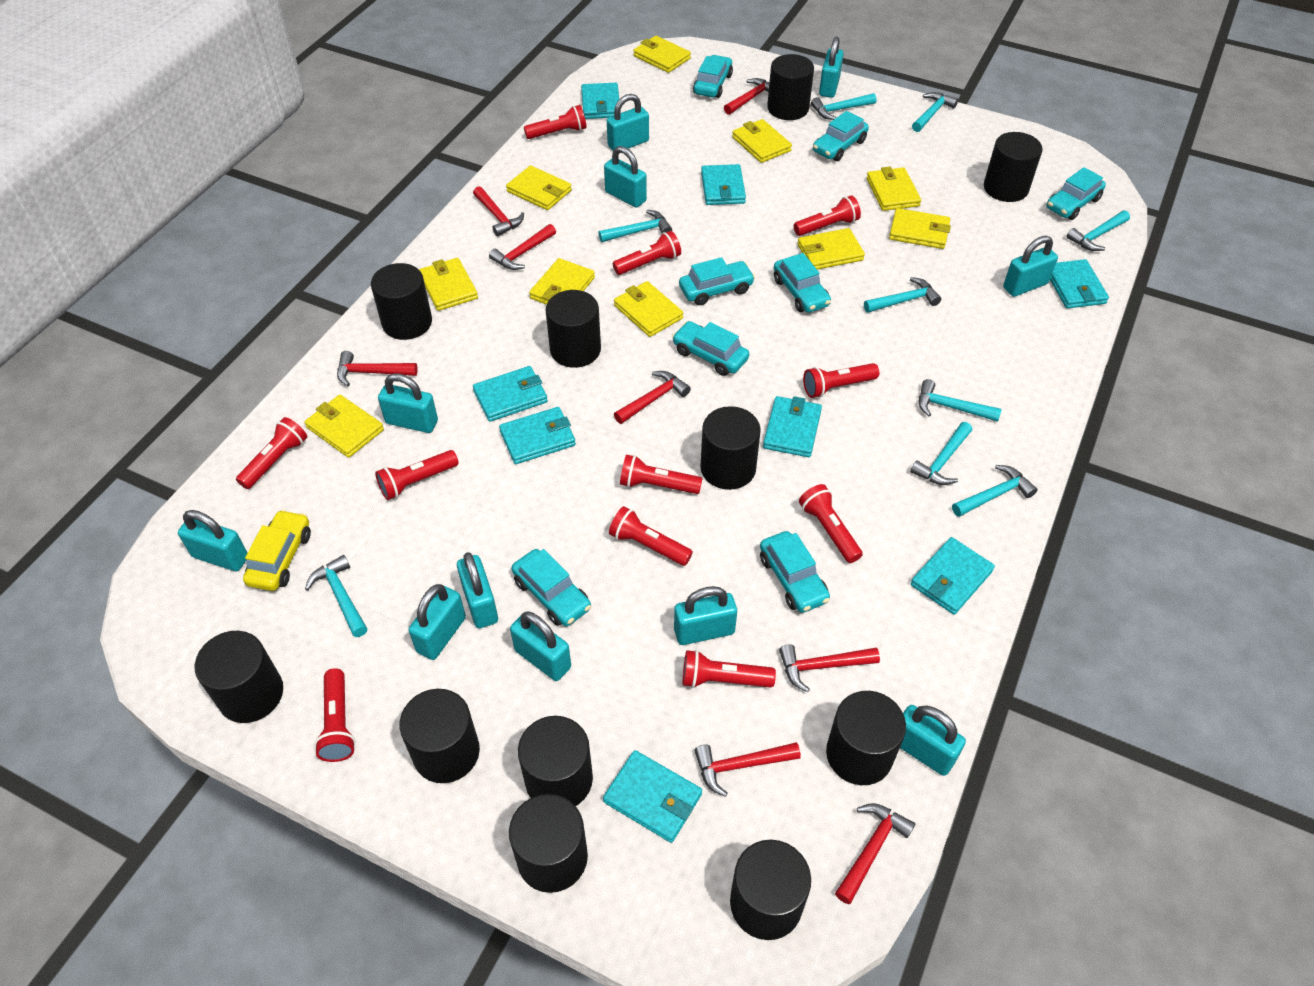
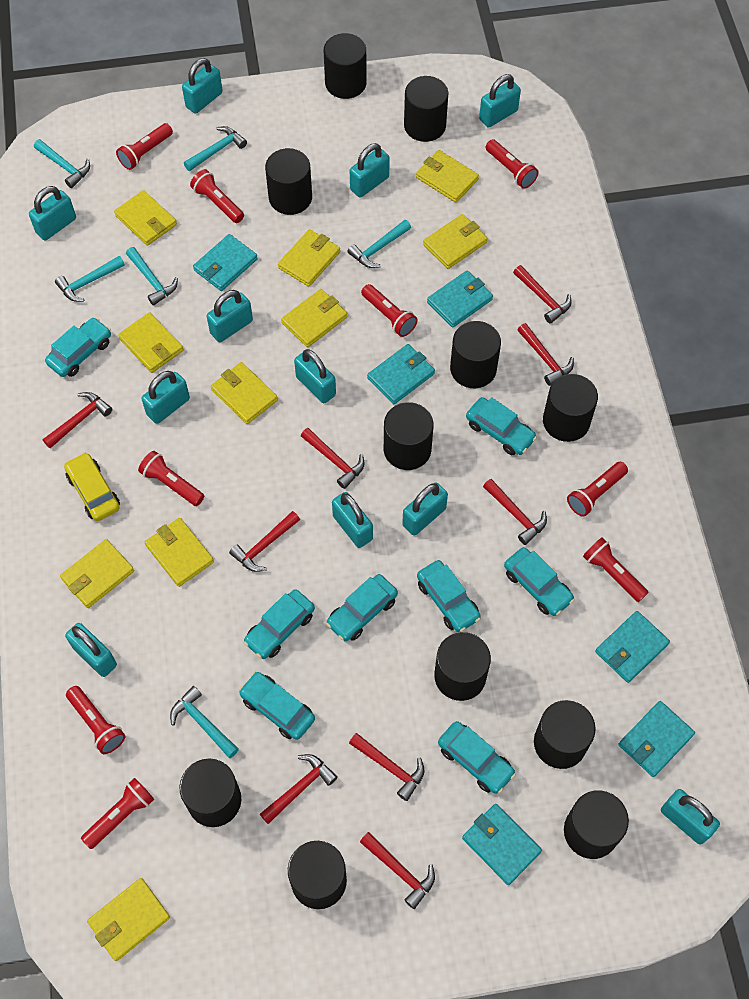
red flashlight: 11 -> 9
red hammer: 8 -> 9
turquoise hammer: 9 -> 6
turquoise wallet: 8 -> 6

